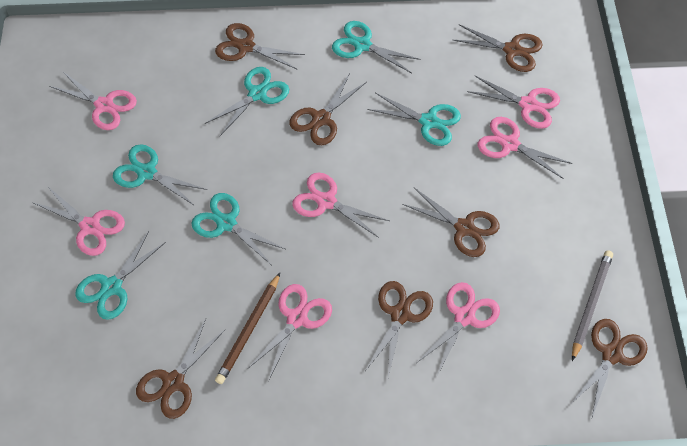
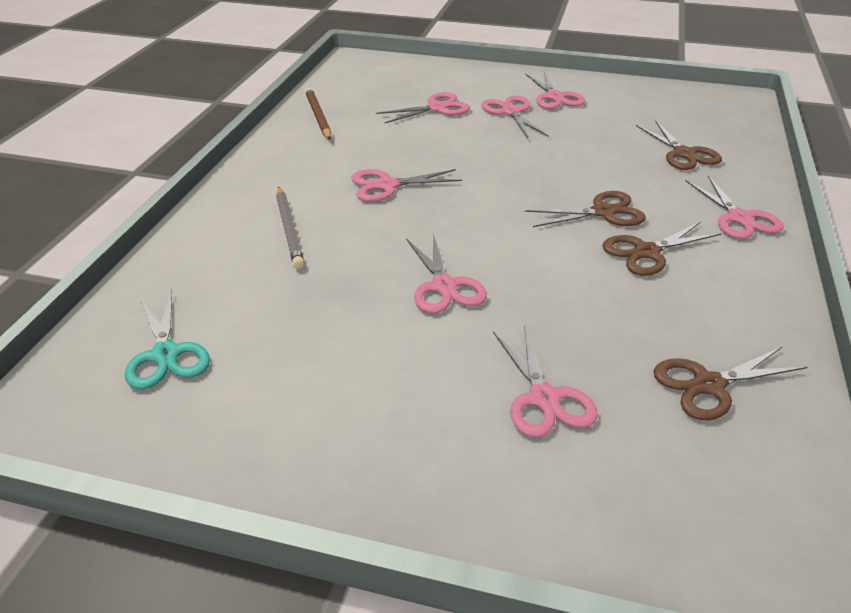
brown scissors: 7 -> 4
turquoise scissors: 6 -> 1

